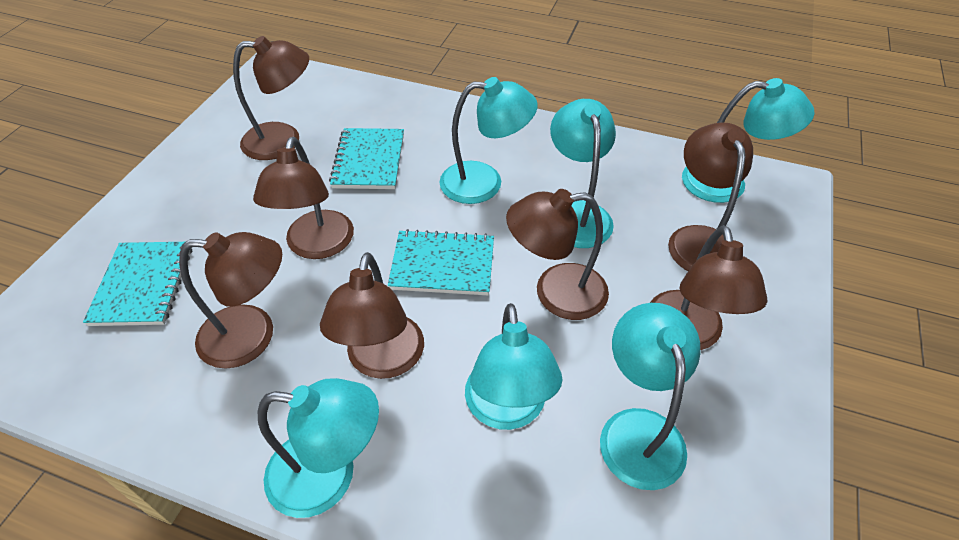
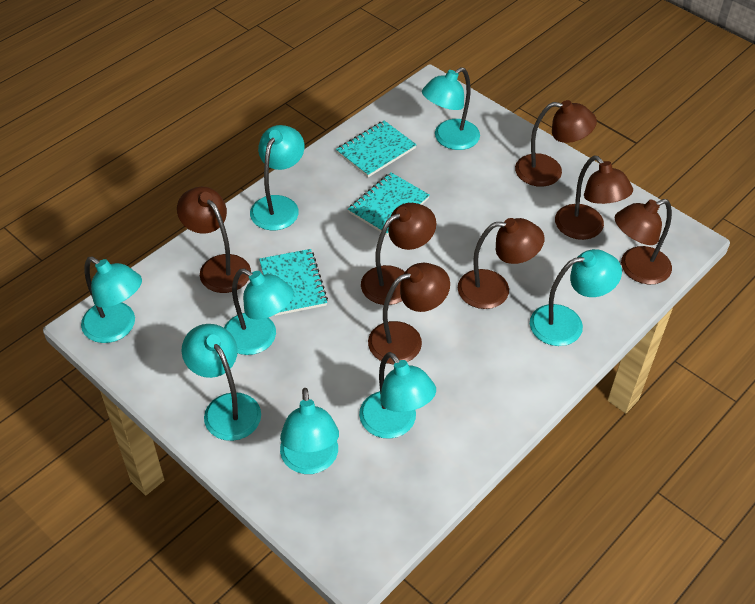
turquoise lamp: 6 -> 8

